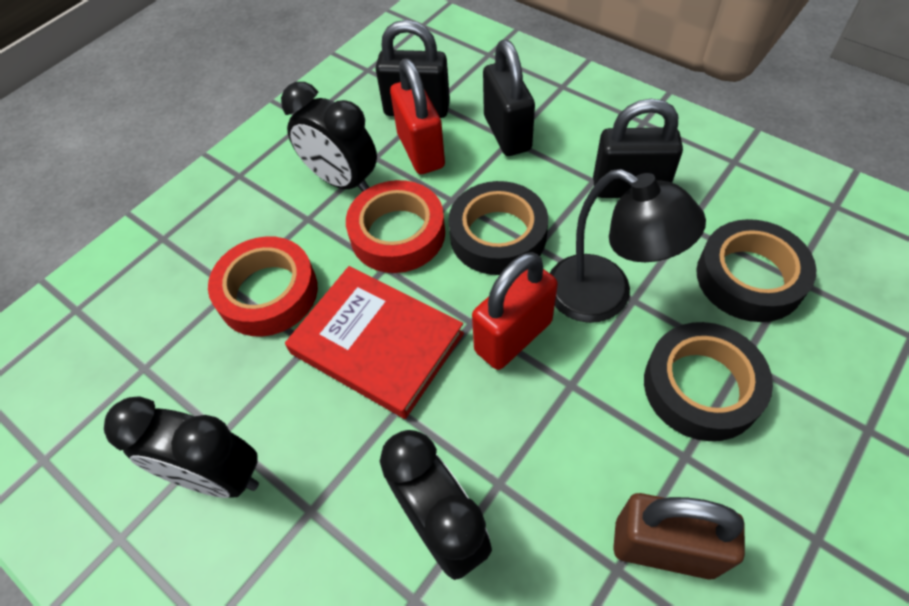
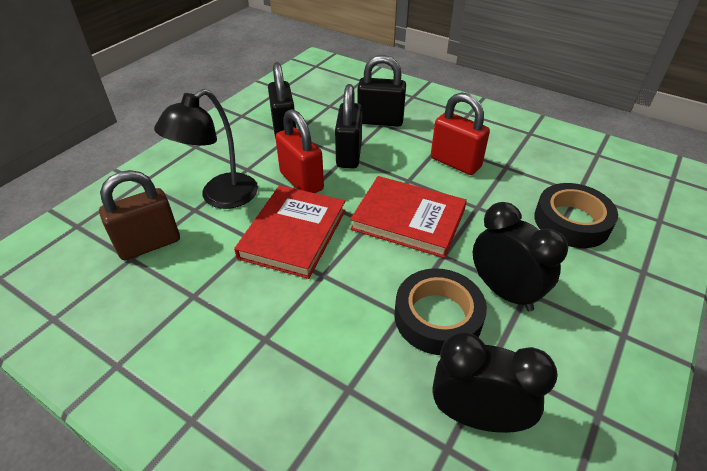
black clock: 3 -> 2
black tape: 3 -> 2
red book: 1 -> 2
red tape: 2 -> 0

